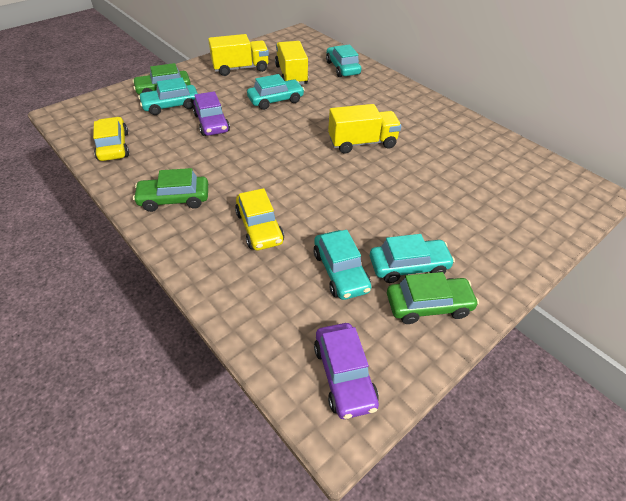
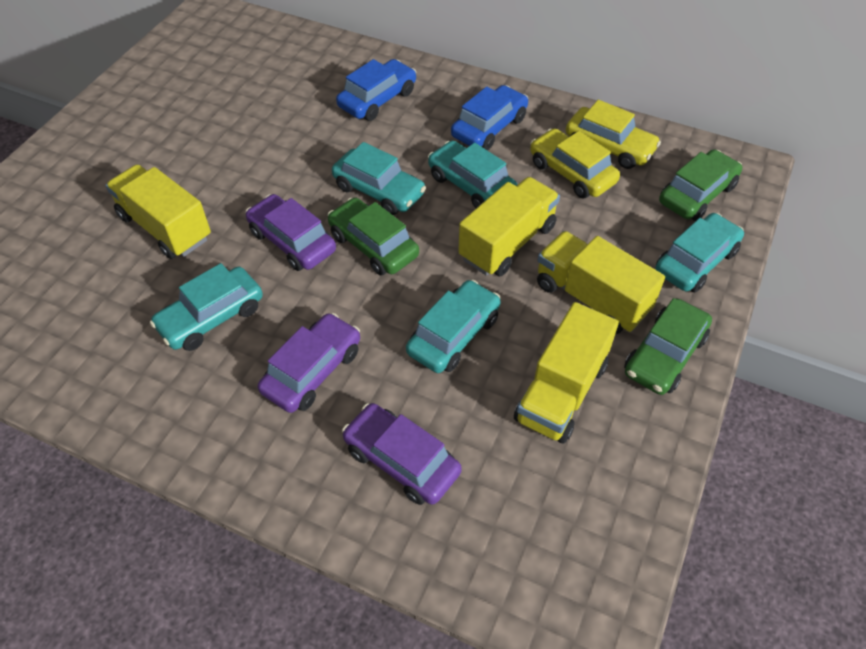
blue car: 0 -> 2
purple car: 2 -> 3
yellow truck: 3 -> 4

